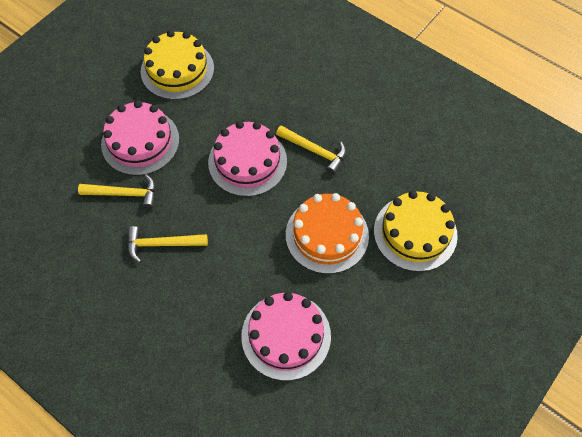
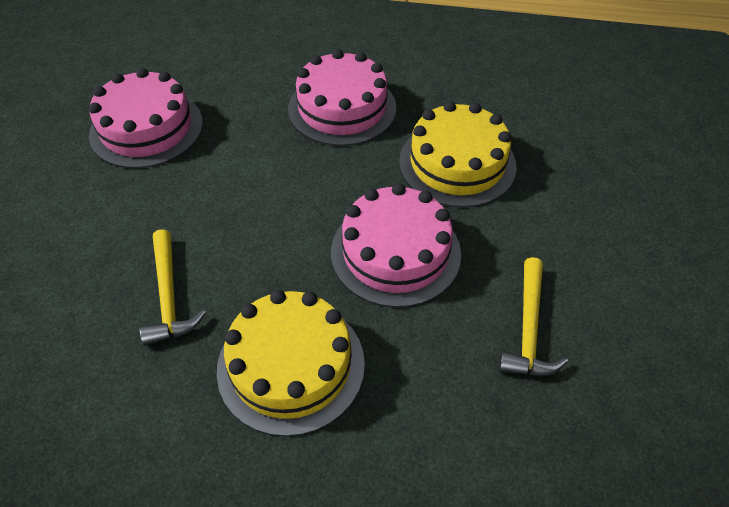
orange cake: 1 -> 0
yellow hammer: 3 -> 2

